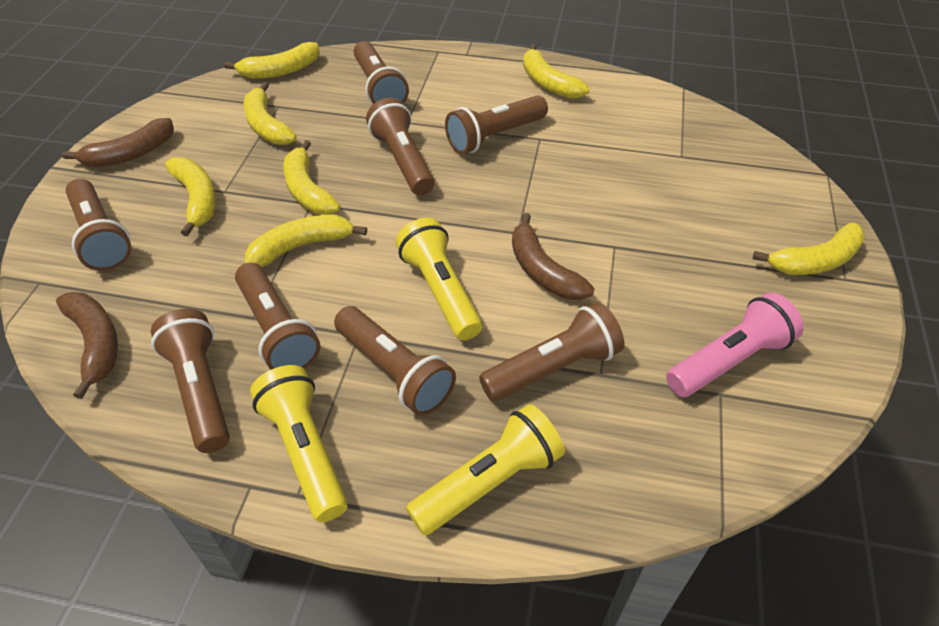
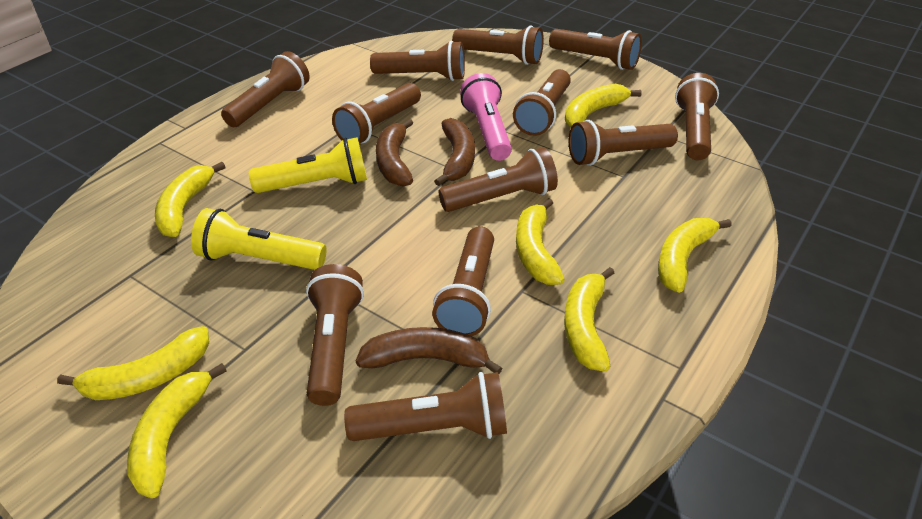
brown flashlight: 8 -> 12
yellow flashlight: 3 -> 2

